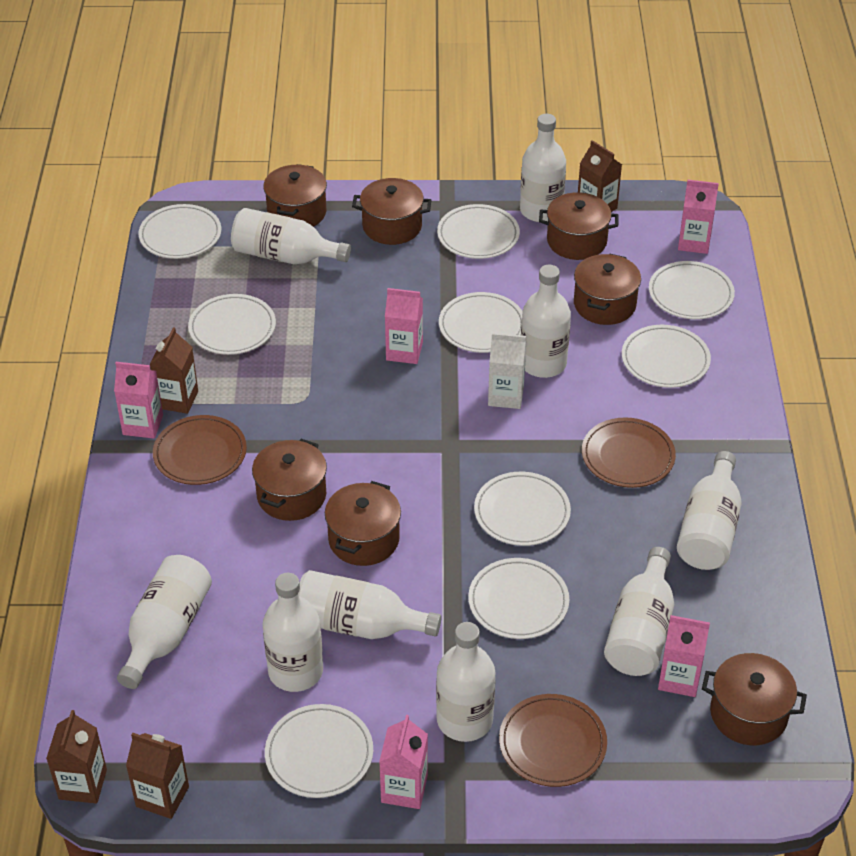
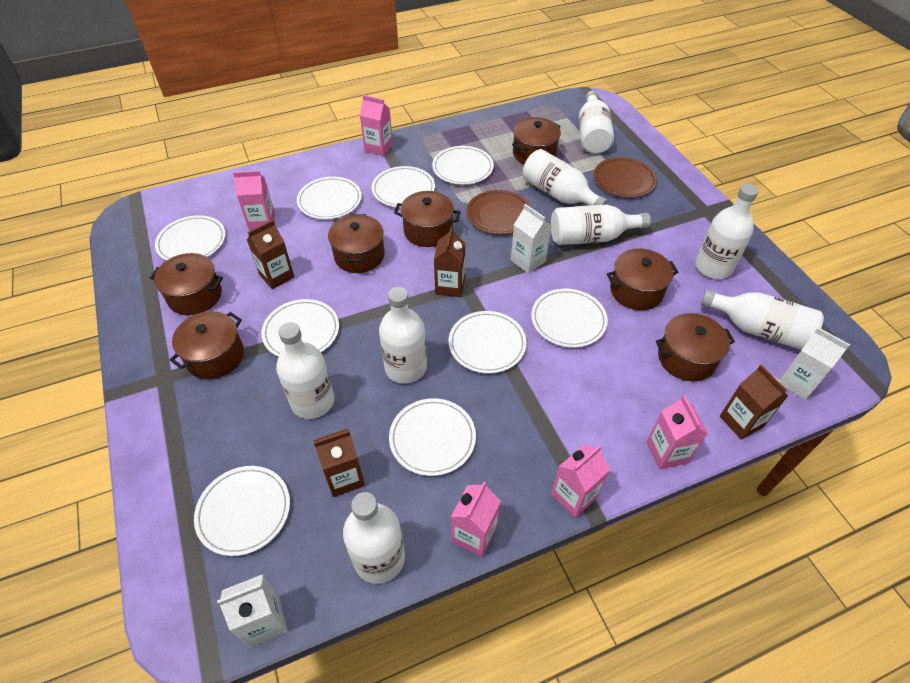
brown plate: 3 -> 2
white bottle: 9 -> 8
white carton: 1 -> 3

